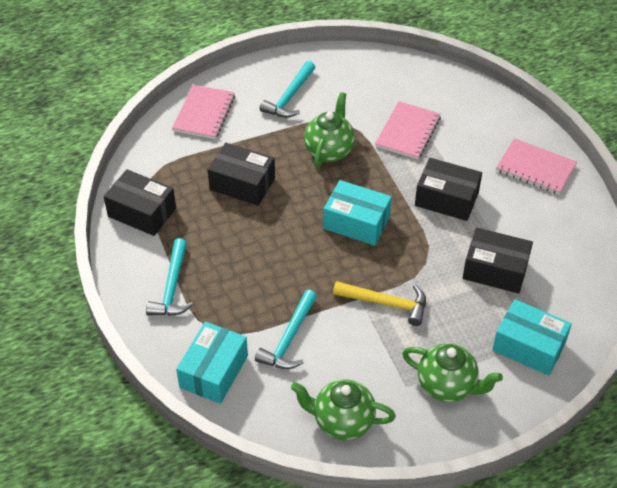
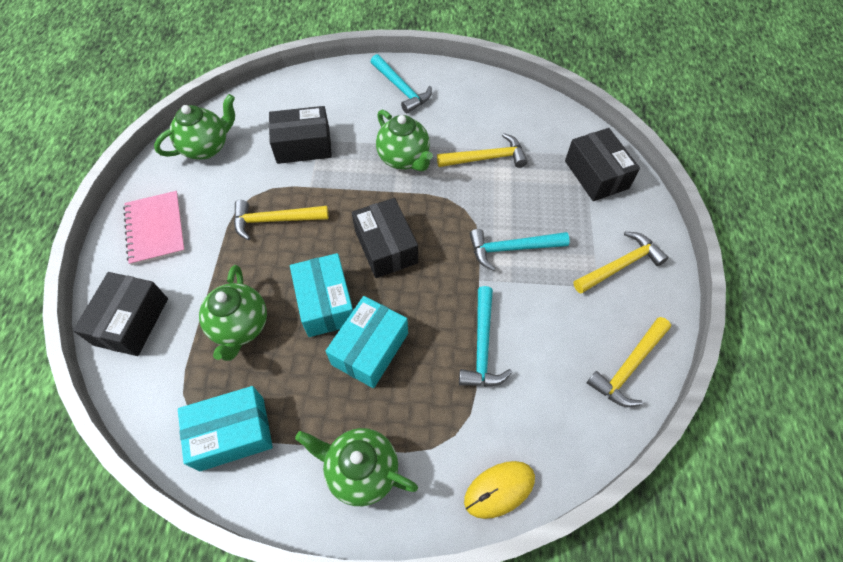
green teapot: 3 -> 4
pink notebook: 3 -> 1
yellow hammer: 1 -> 4
yellow mouse: 0 -> 1

